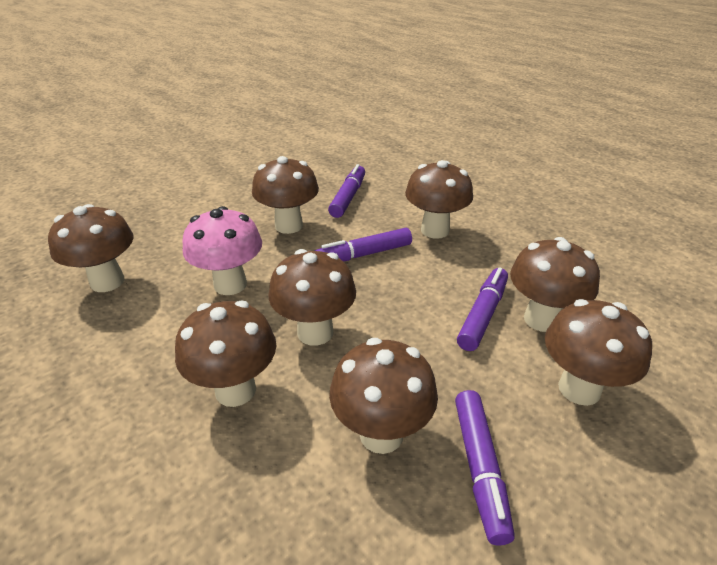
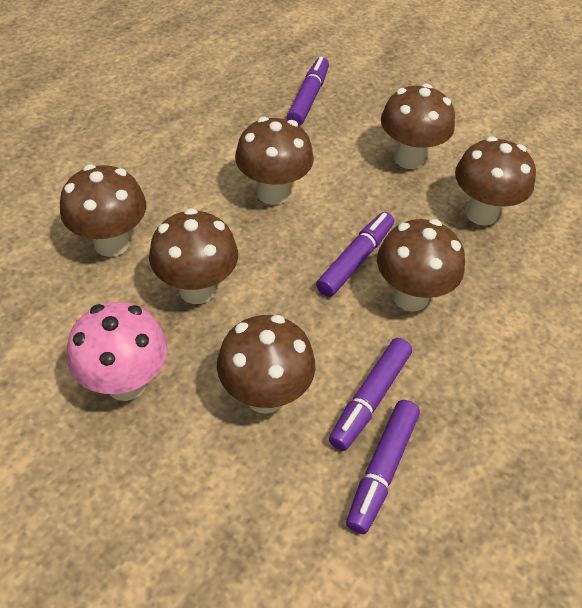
brown mushroom: 8 -> 7

